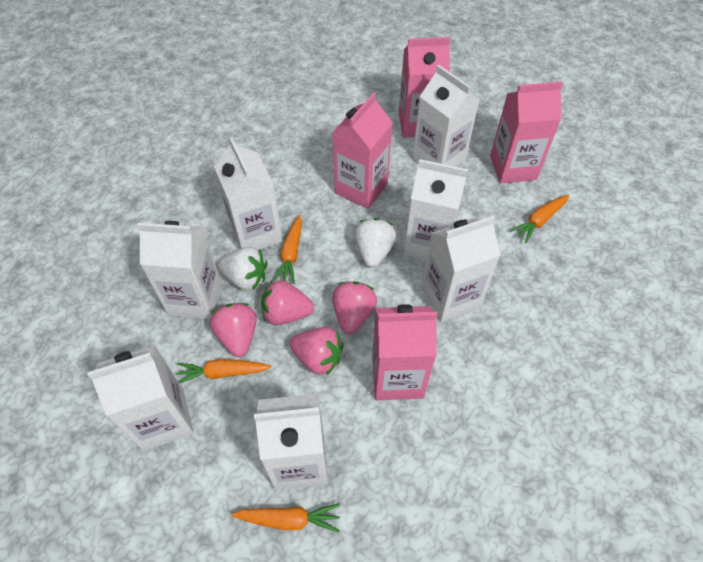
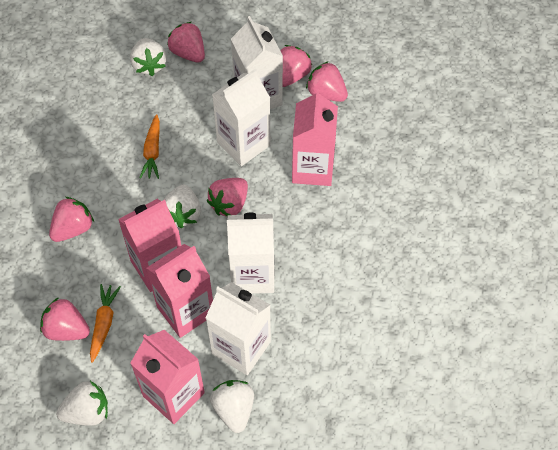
orange carrot: 4 -> 2
pink strawberry: 4 -> 6
white carton: 7 -> 4
white strawberry: 2 -> 4

